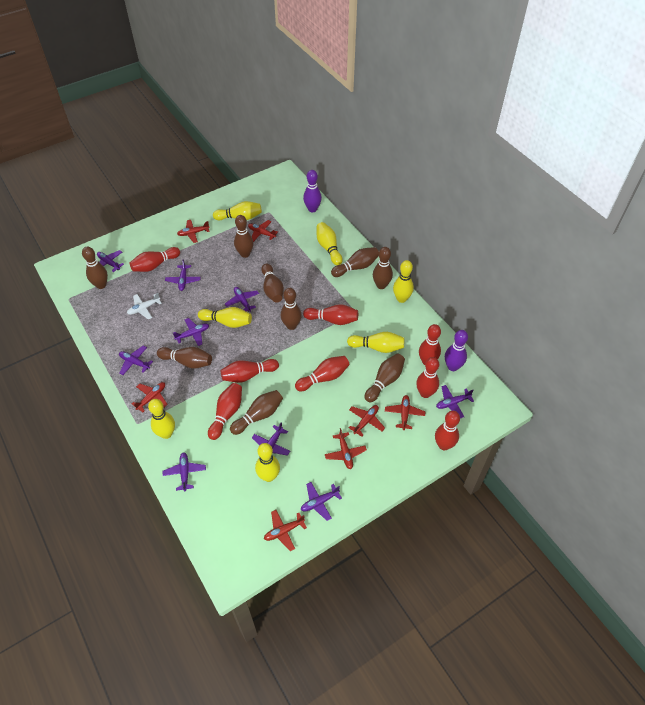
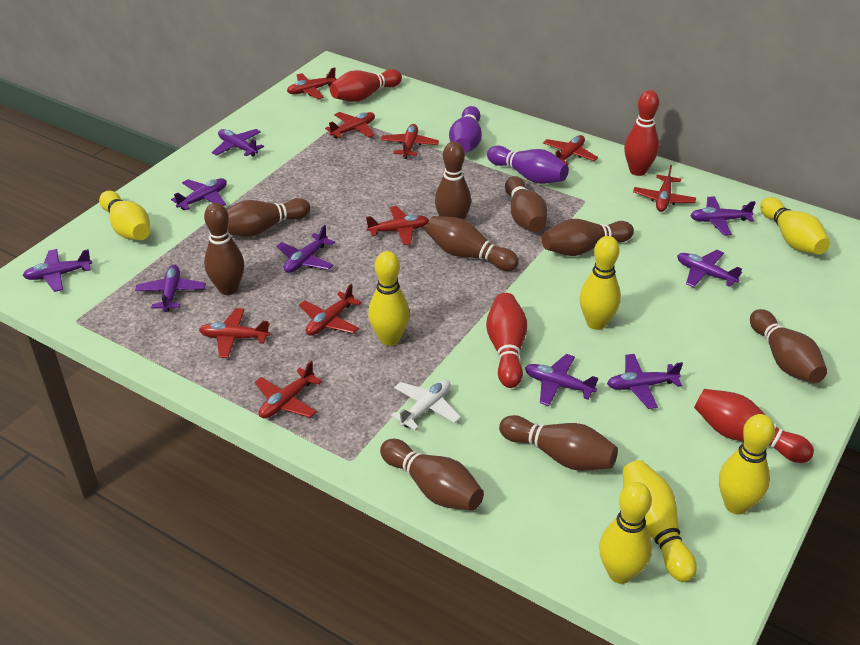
red bowling pin: 8 -> 4
red plane: 7 -> 9

